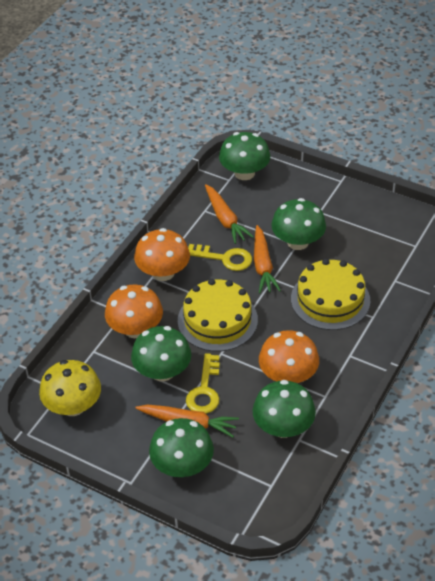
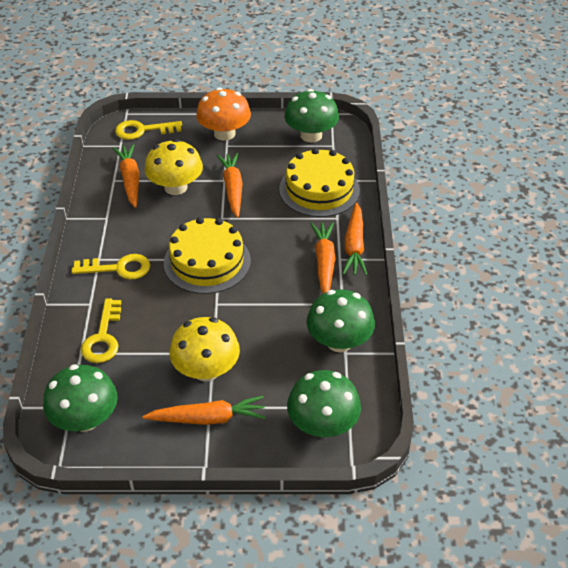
green mushroom: 5 -> 4
orange carrot: 3 -> 5
orange mushroom: 3 -> 1
yellow key: 2 -> 3
yellow mushroom: 1 -> 2

